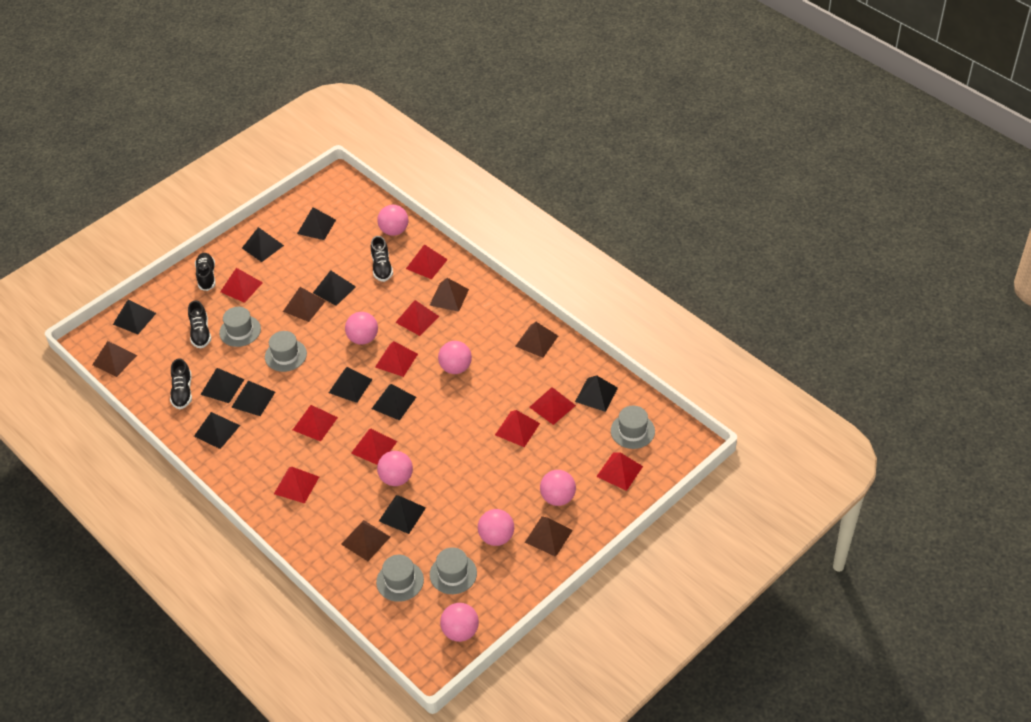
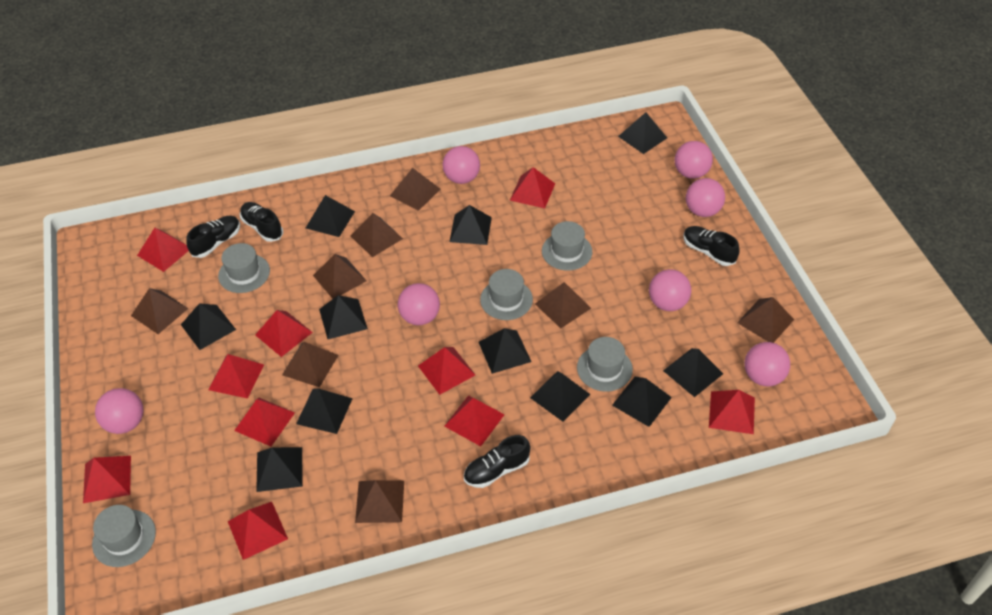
brown pyramid: 6 -> 8

